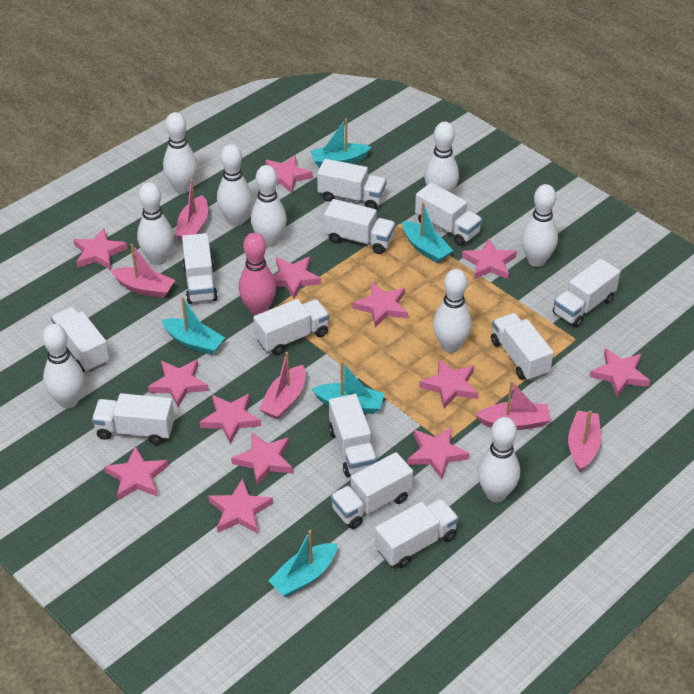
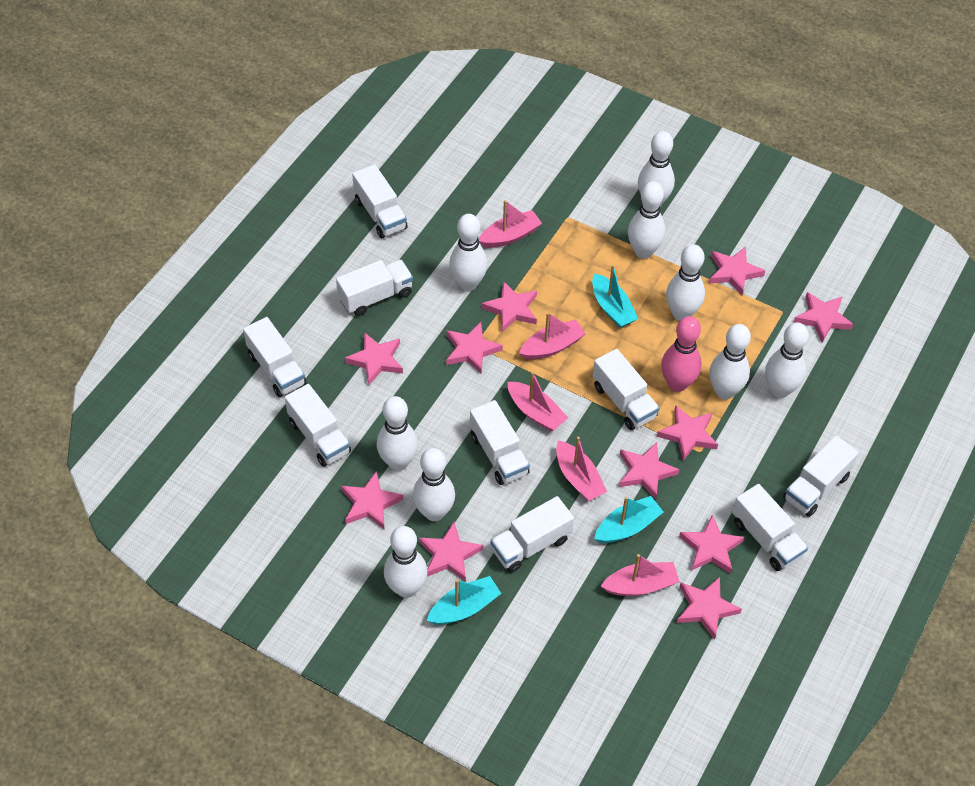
pink star: 13 -> 11
turquoise boat: 5 -> 3
white truck: 12 -> 9

